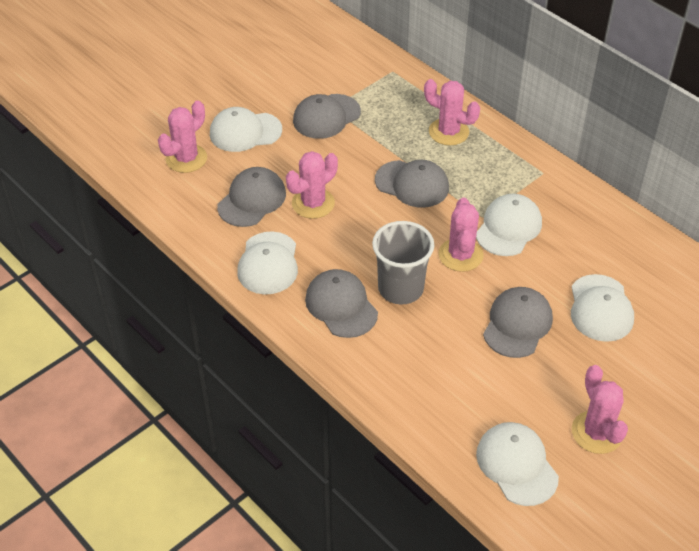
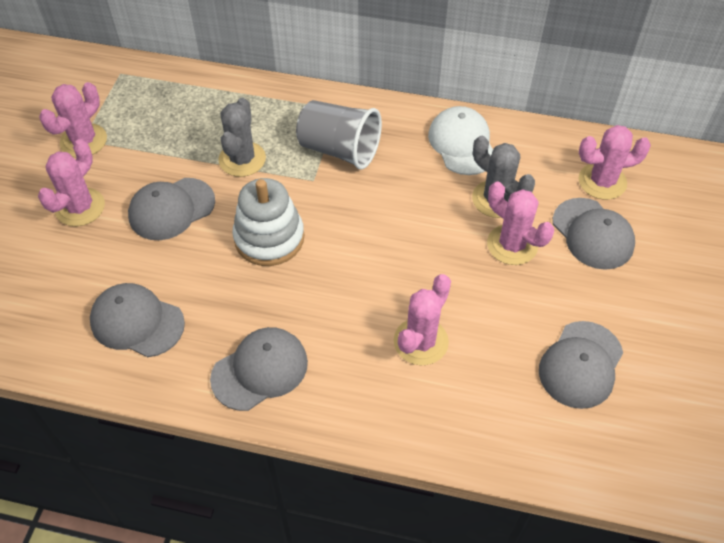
grey cactus: 0 -> 2
white cap: 5 -> 1
white stacking toy: 0 -> 1

